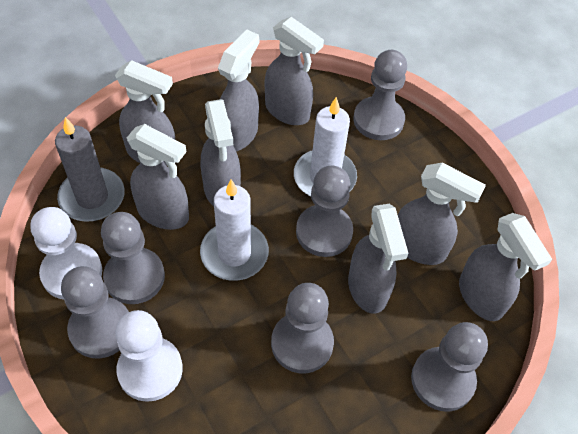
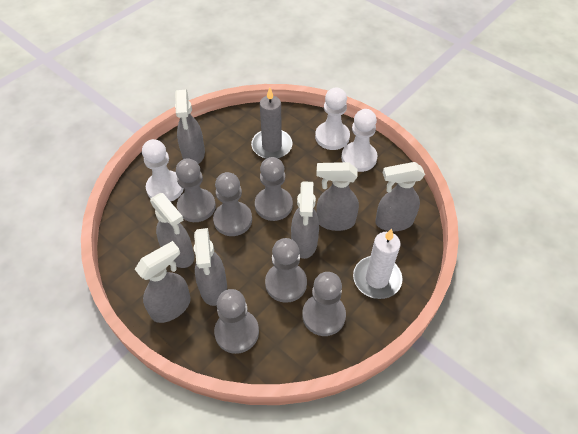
grey spray bottle: 8 -> 7
white candle: 2 -> 1
white pawn: 2 -> 3

